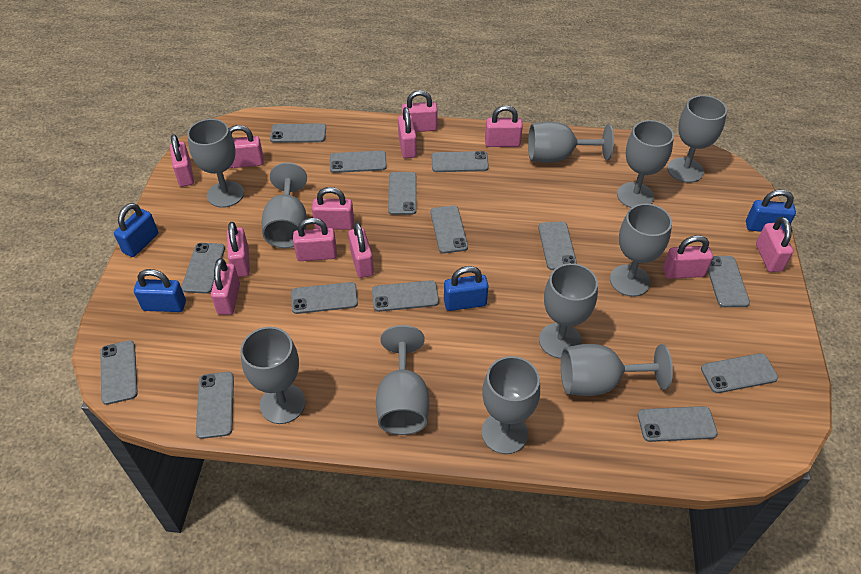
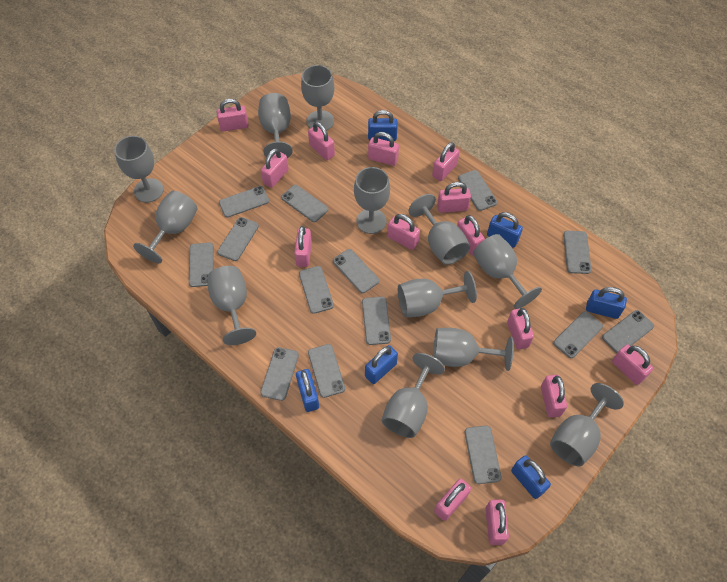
blue padlock: 4 -> 6
grey goblet: 11 -> 12
pink padlock: 12 -> 14

